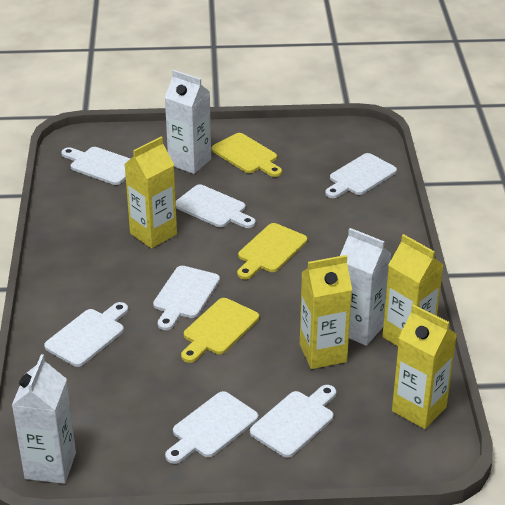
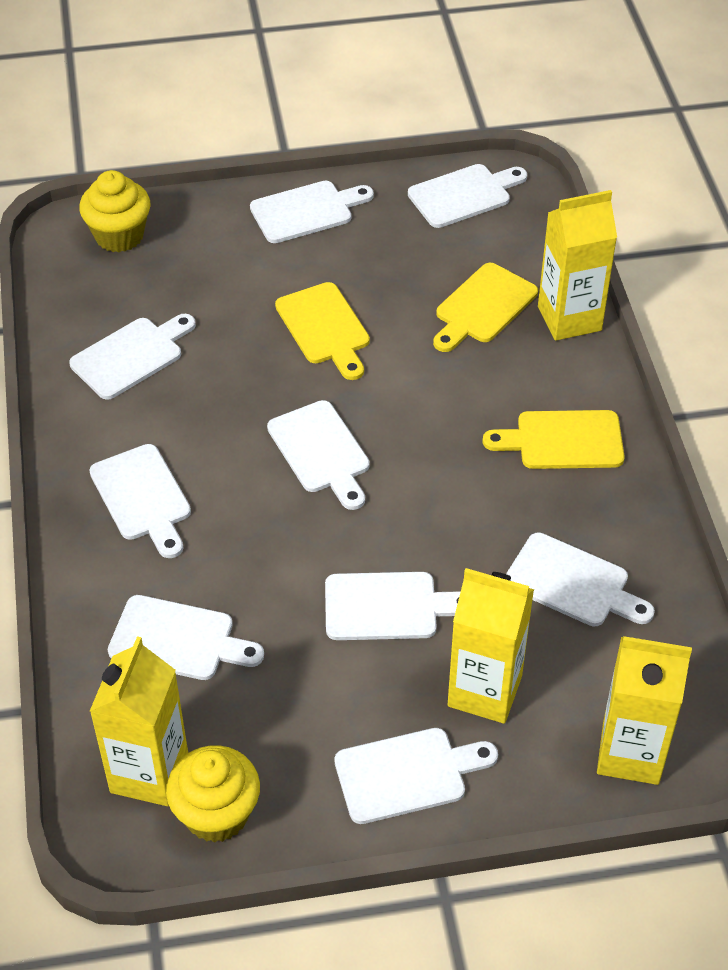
white carton: 3 -> 0
white cutting board: 7 -> 9
yellow cupcake: 0 -> 2

